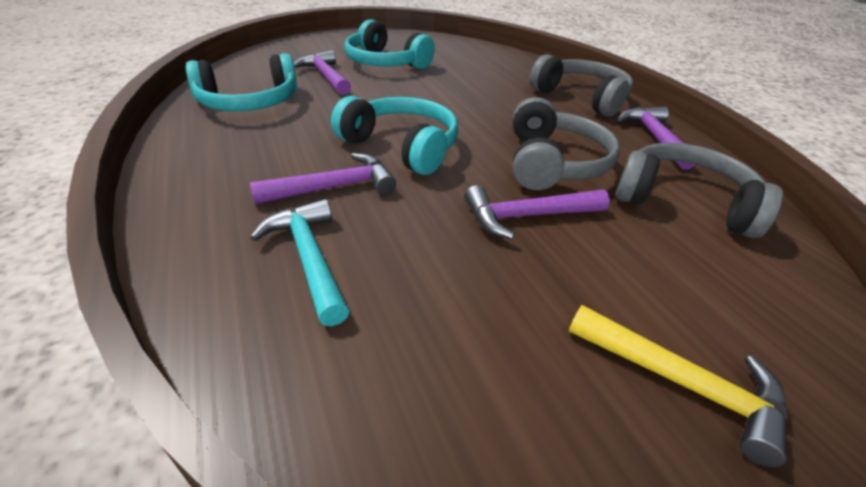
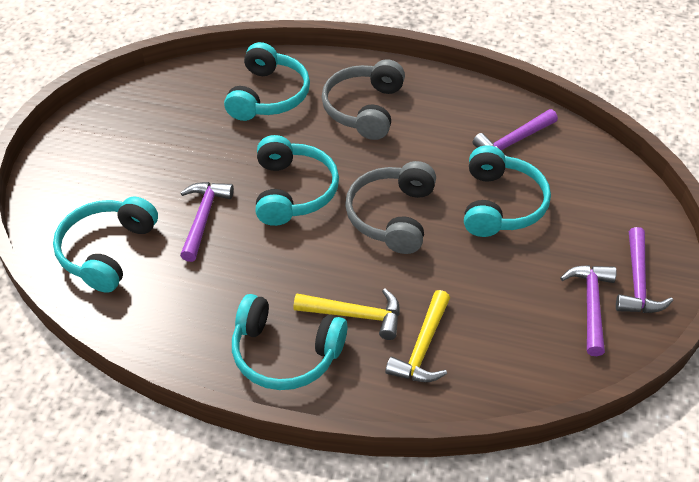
grey headphones: 3 -> 2
turquoise hammer: 1 -> 0
turquoise headphones: 3 -> 5
yellow hammer: 1 -> 2

